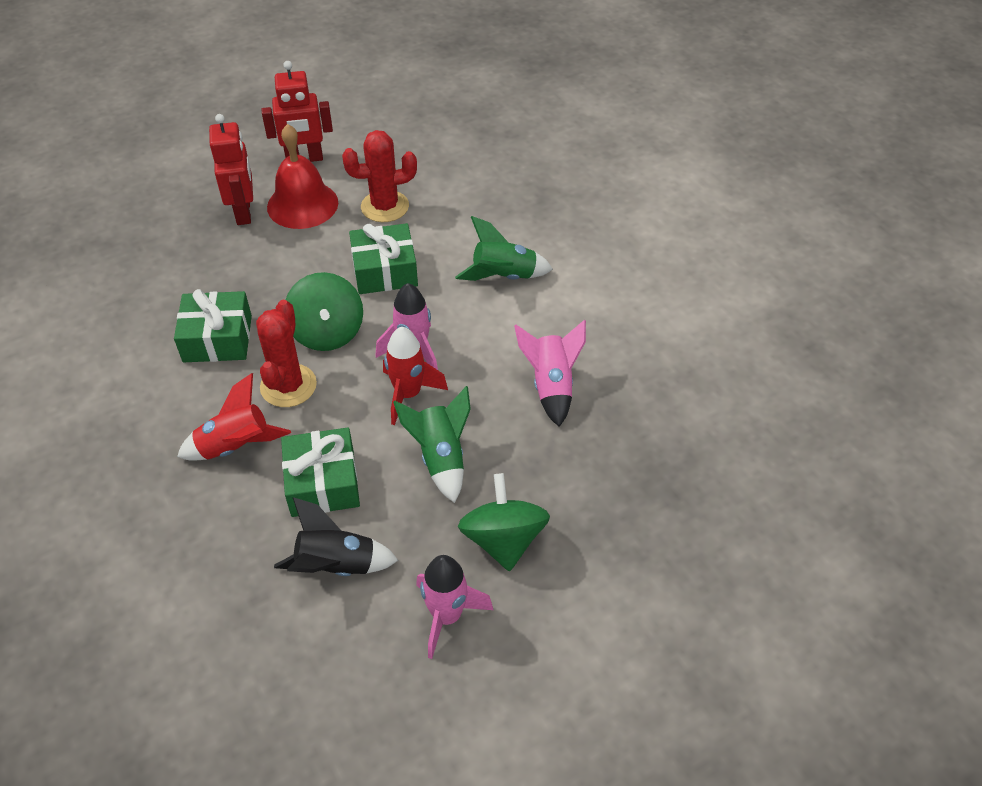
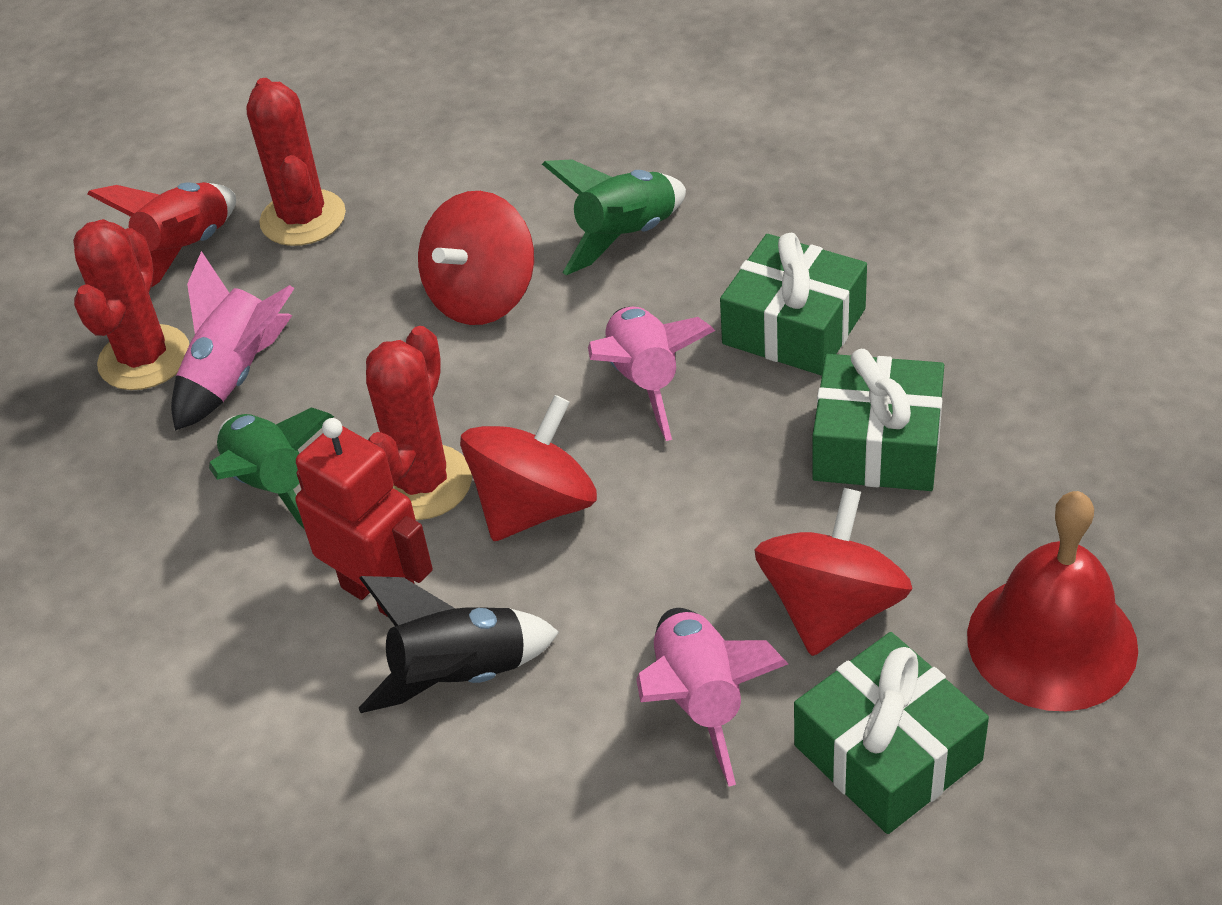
green spinning top: 2 -> 0
red cactus: 2 -> 3
red robot: 2 -> 1
red rocket: 2 -> 1
red spinning top: 0 -> 3

